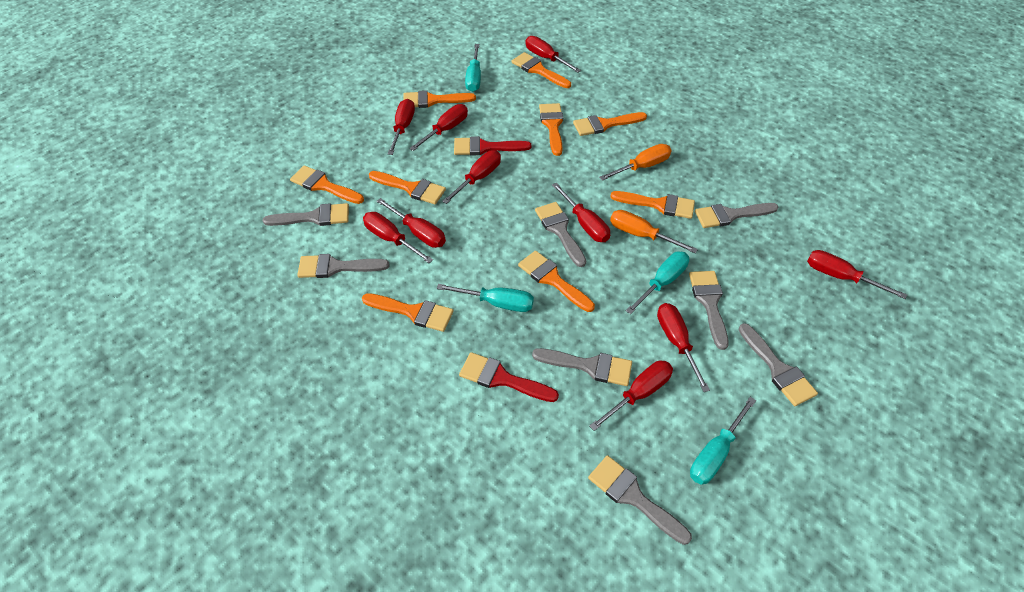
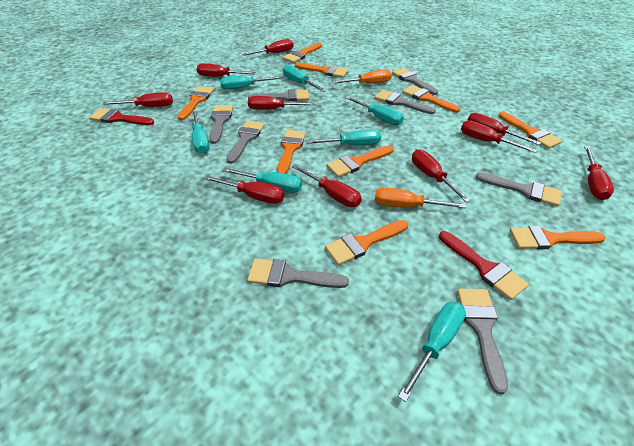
turquoise screwdriver: 4 -> 7

